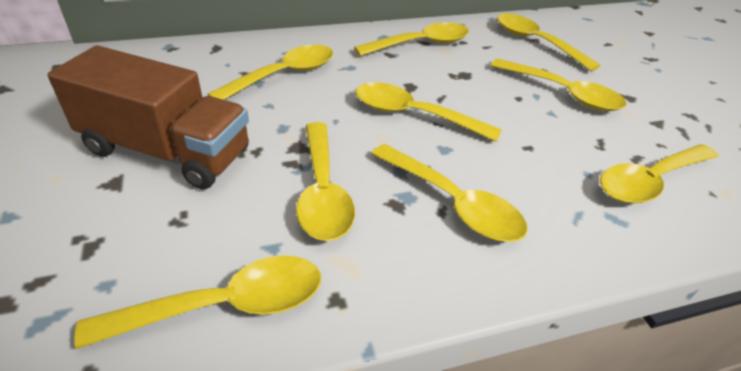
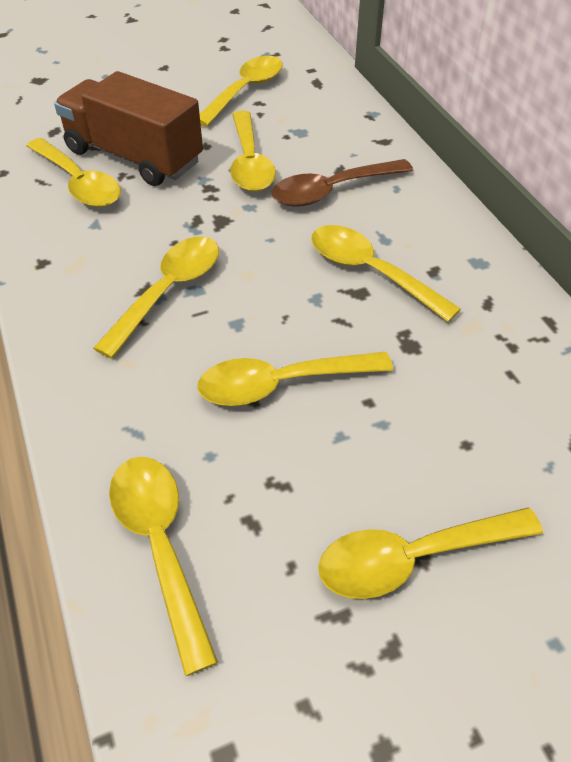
brown spoon: 0 -> 1
yellow spoon: 9 -> 8

